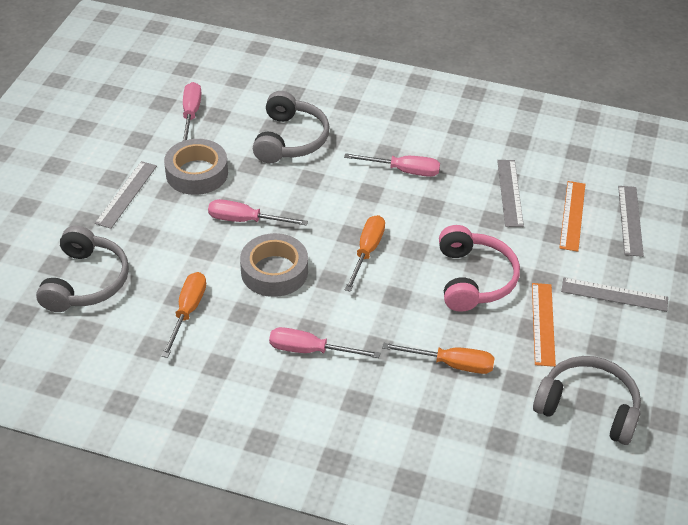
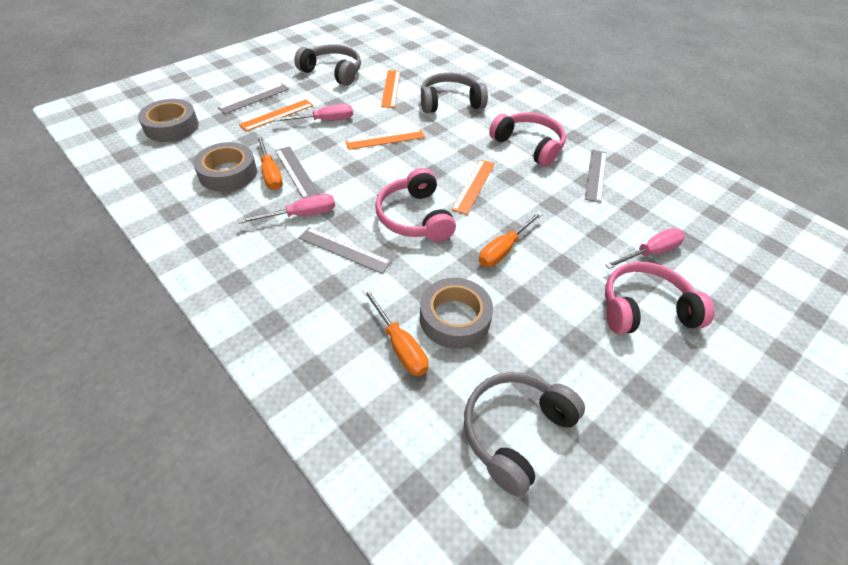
grey tape: 2 -> 3
orange ruler: 2 -> 4
pink headphones: 1 -> 3
pink screwdriver: 4 -> 3

